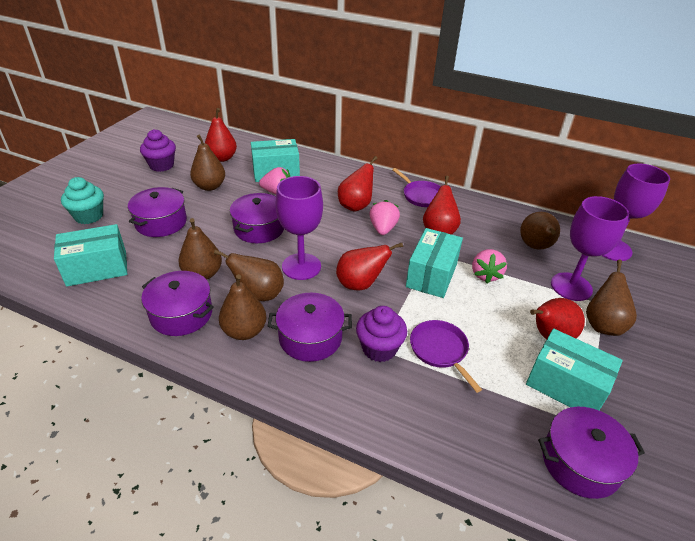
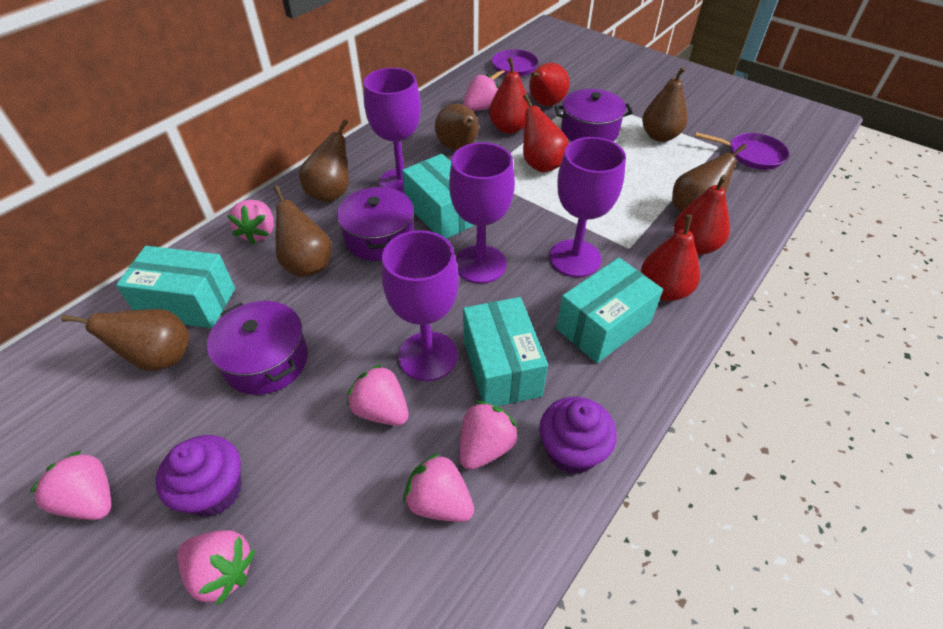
pink strawberry: 3 -> 7
purple goblet: 3 -> 4
purple pot: 5 -> 3
turquoise cupcake: 1 -> 0

